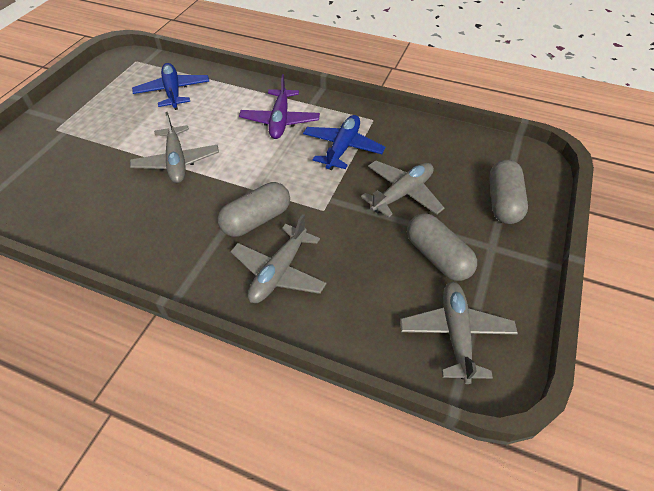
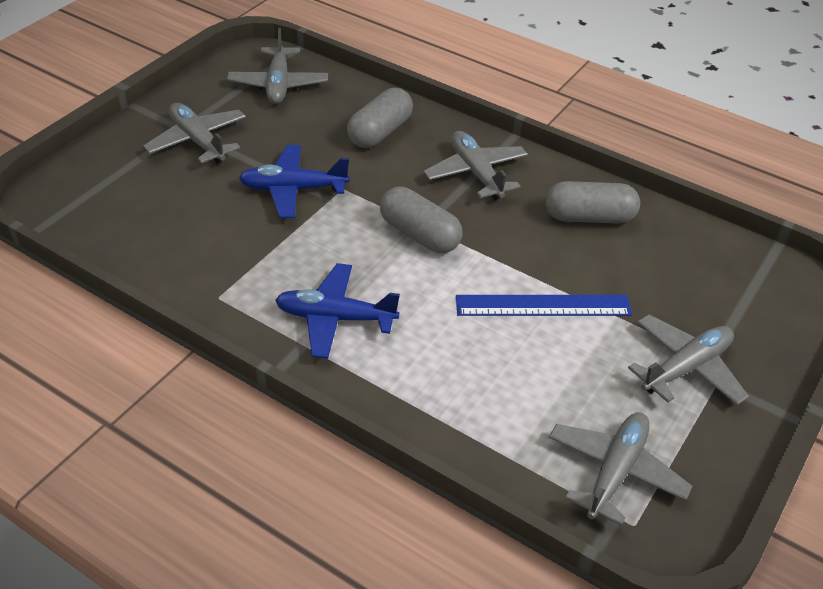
blue ruler: 0 -> 1
grey plane: 4 -> 5
purple plane: 1 -> 0

